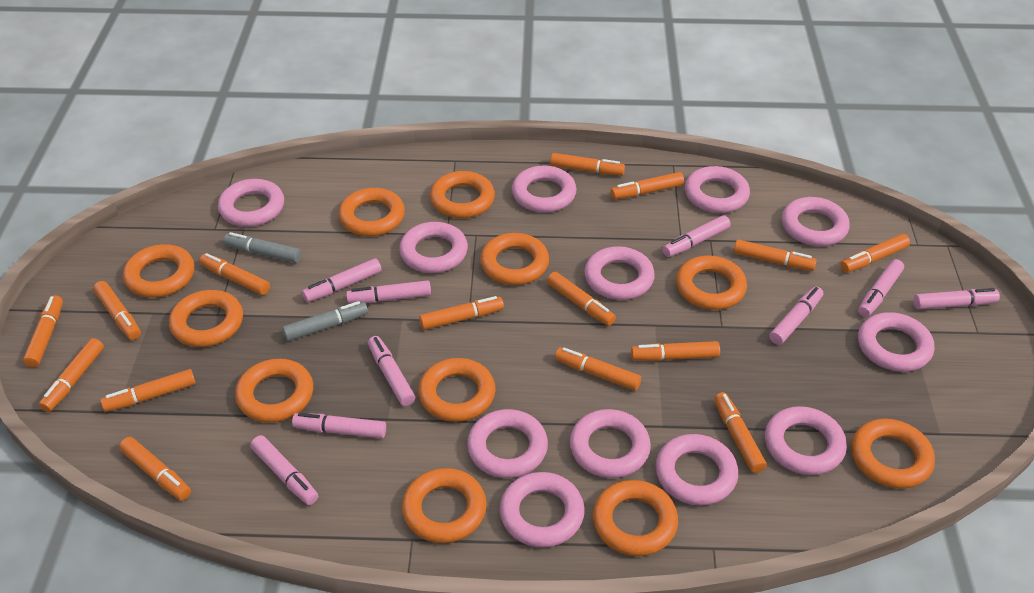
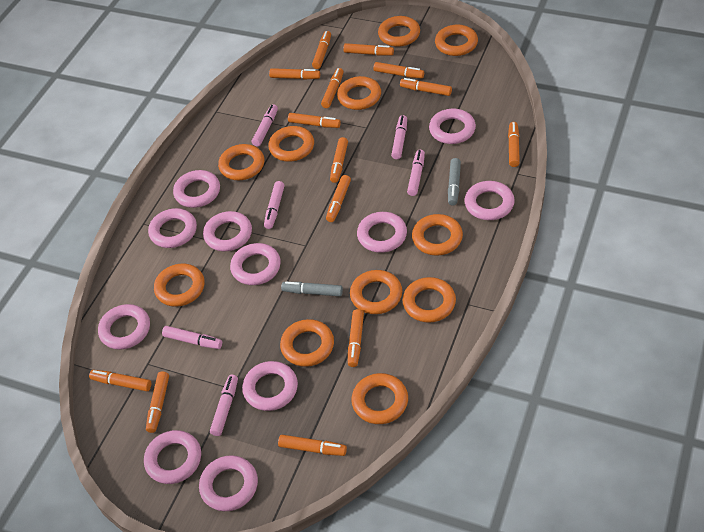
orange marker: 15 -> 14
pink marker: 9 -> 6
pink ring: 12 -> 11

